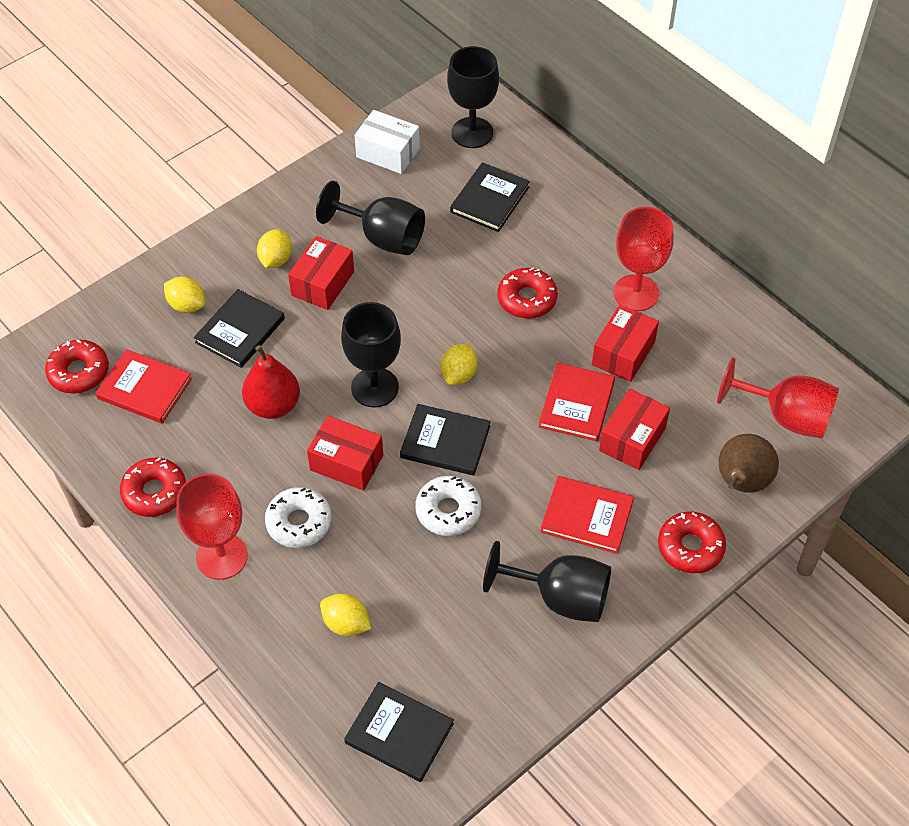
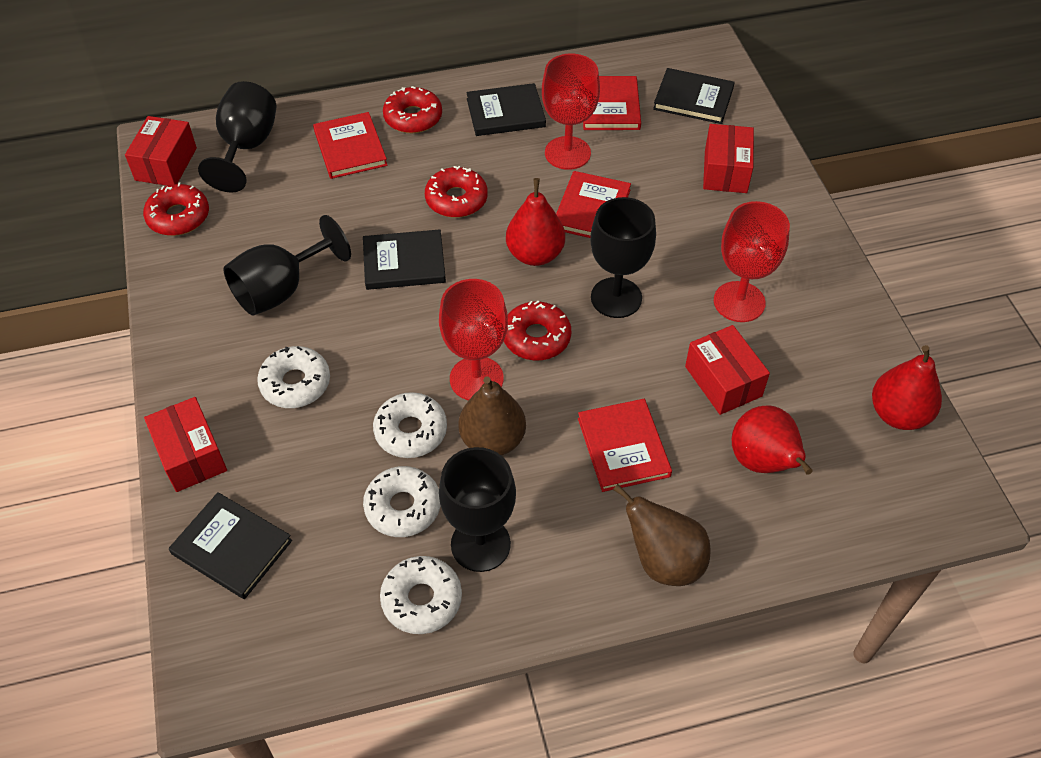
brown pear: 1 -> 2
red book: 3 -> 4
red pear: 1 -> 3
white box: 1 -> 0
white donut: 2 -> 4
yellow lemon: 4 -> 0

